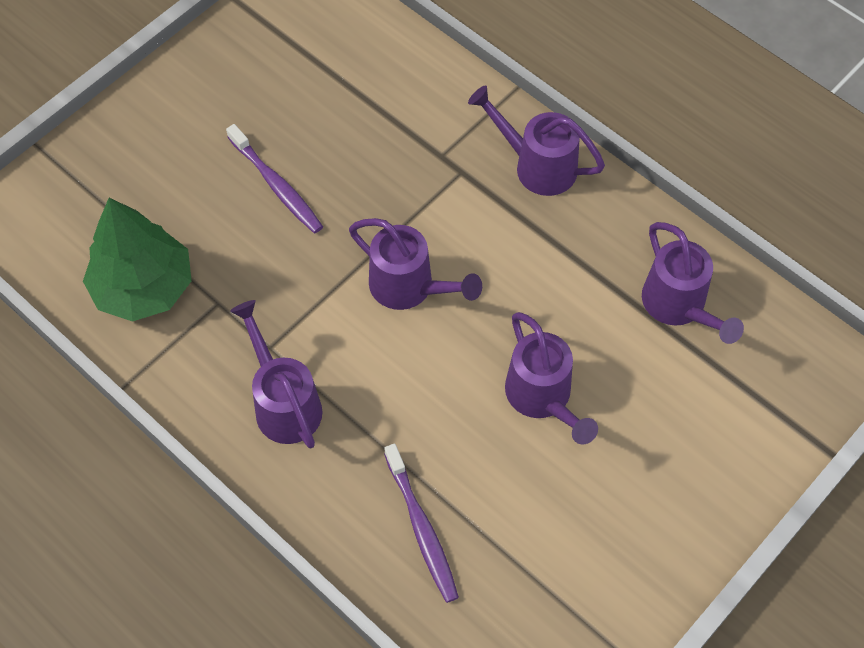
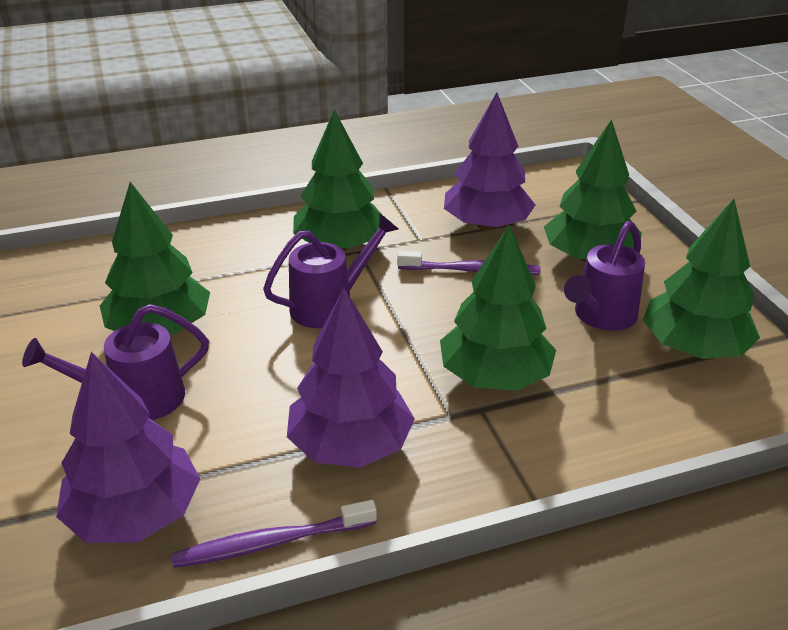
green tree: 1 -> 5
purple tree: 0 -> 3
purple watering can: 5 -> 3

